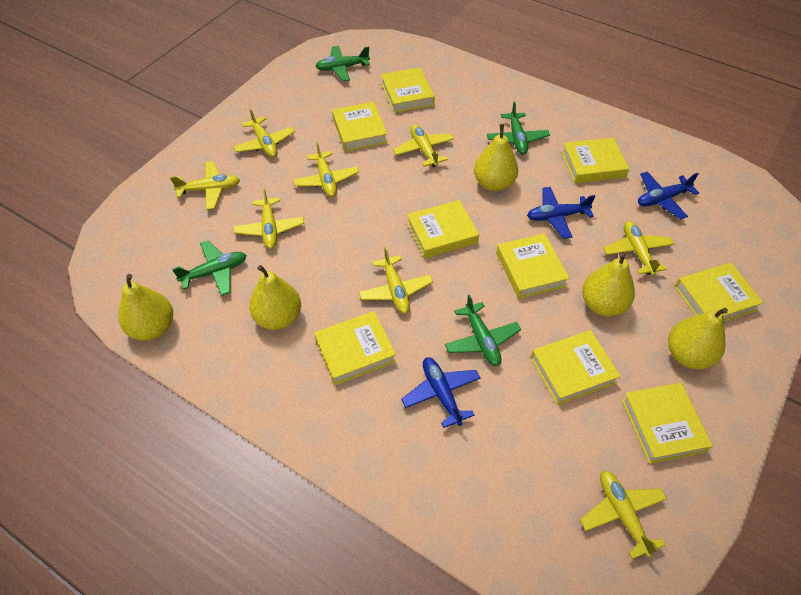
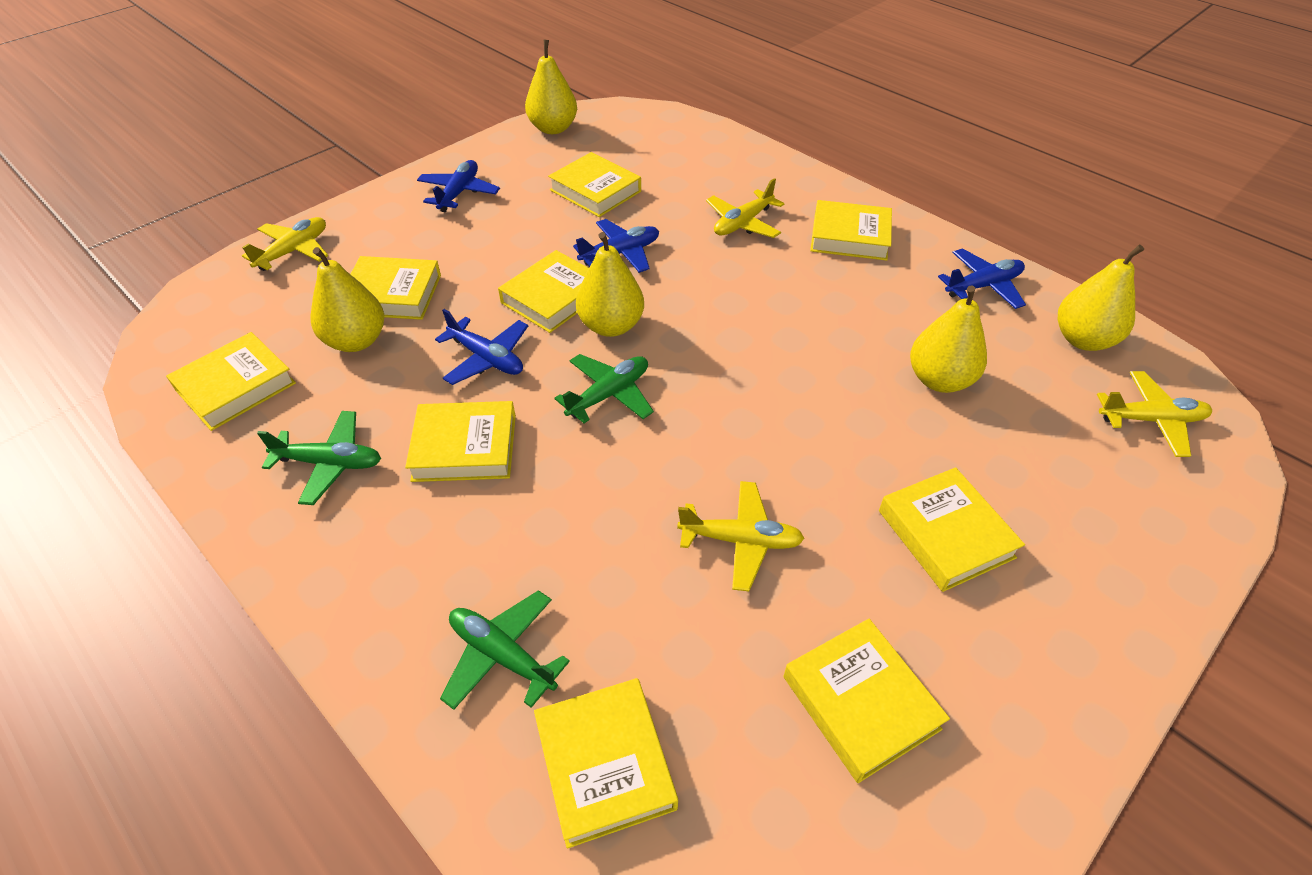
blue plane: 3 -> 4
green plane: 4 -> 3
yellow plane: 8 -> 4

